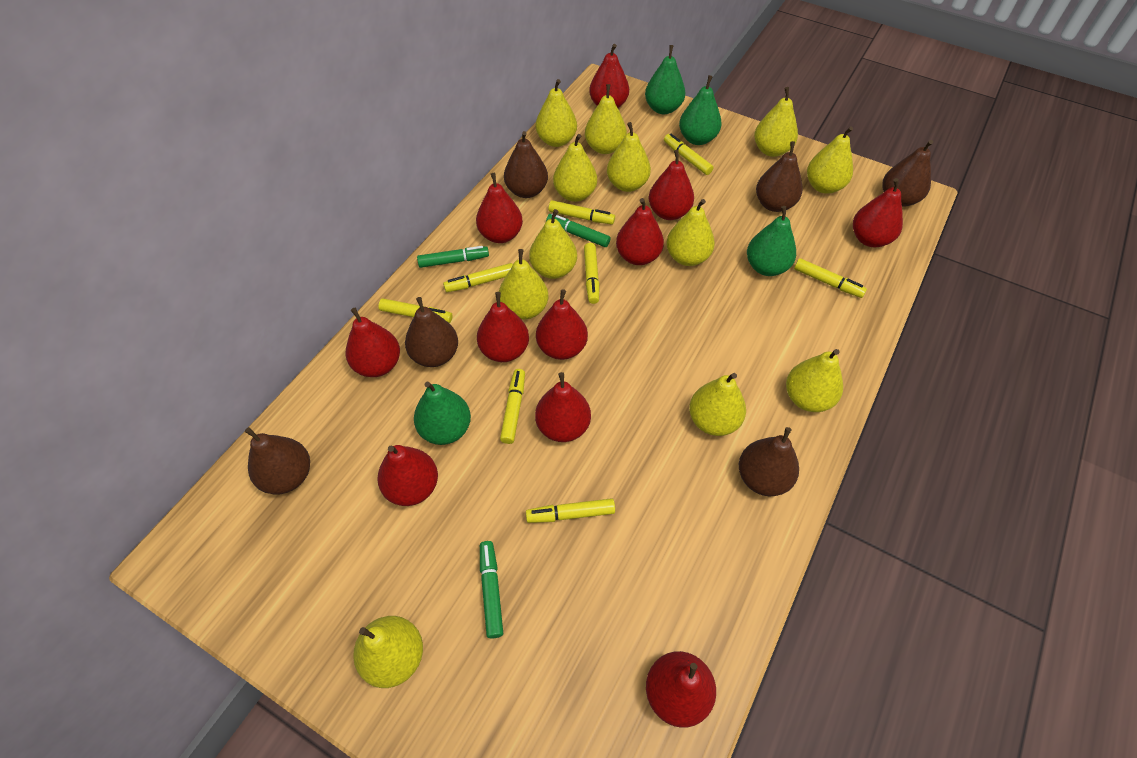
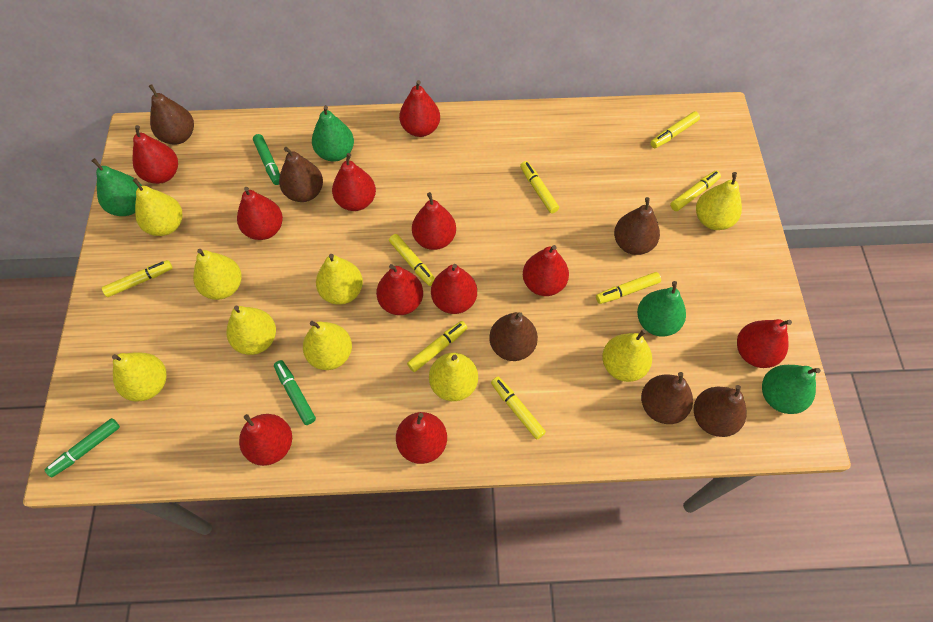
yellow pear: 12 -> 9

